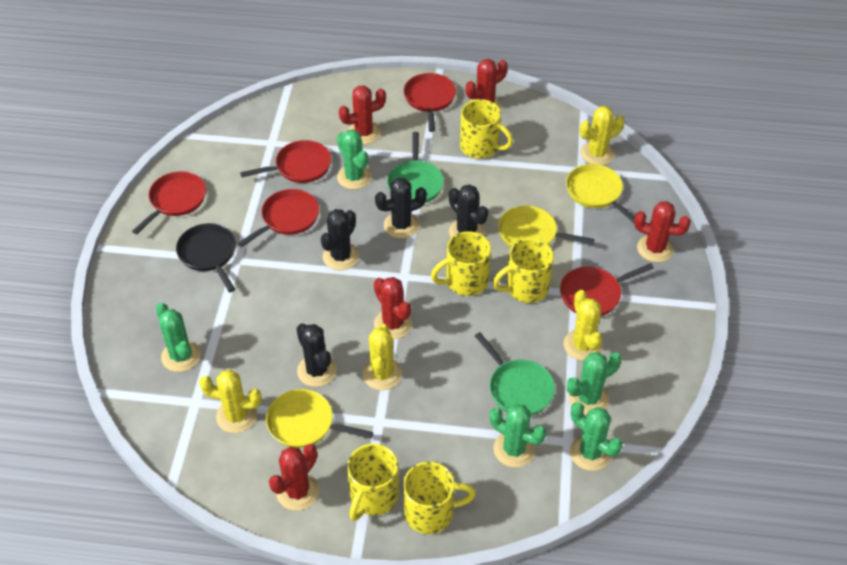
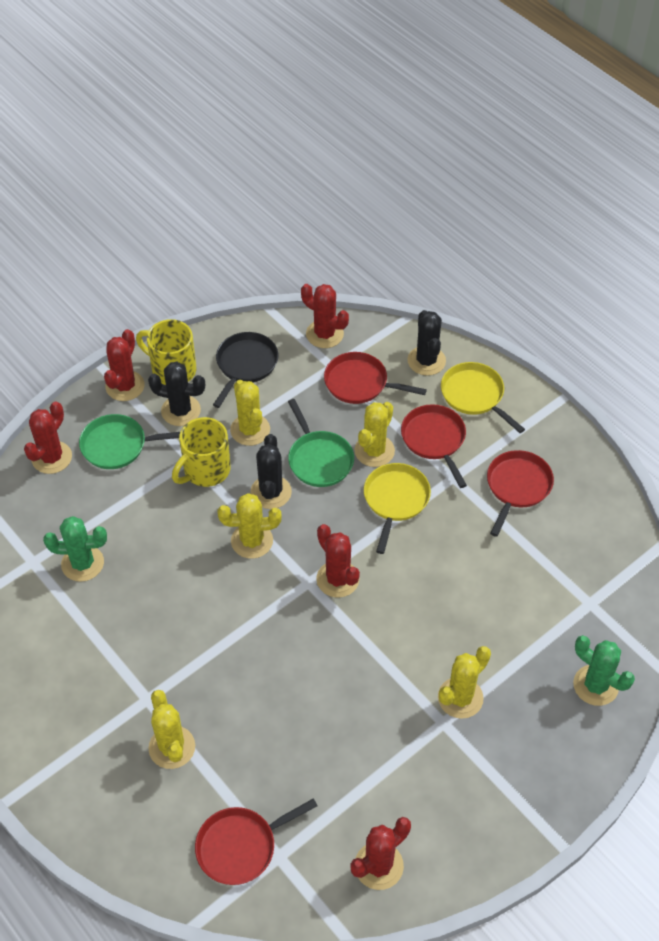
black cactus: 4 -> 3
green cactus: 5 -> 2
red pan: 5 -> 4
yellow cactus: 4 -> 5
yellow mug: 5 -> 2
yellow pan: 3 -> 2

